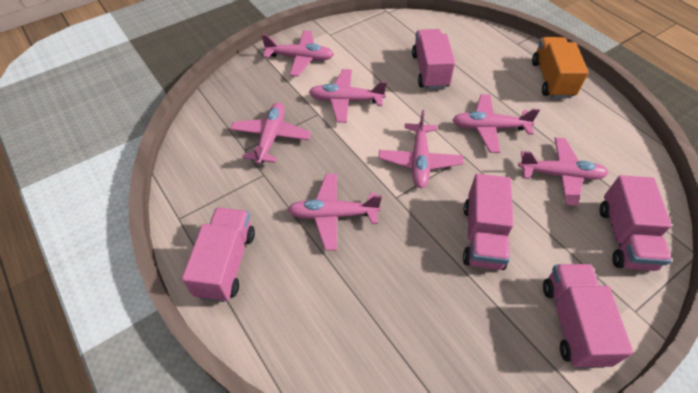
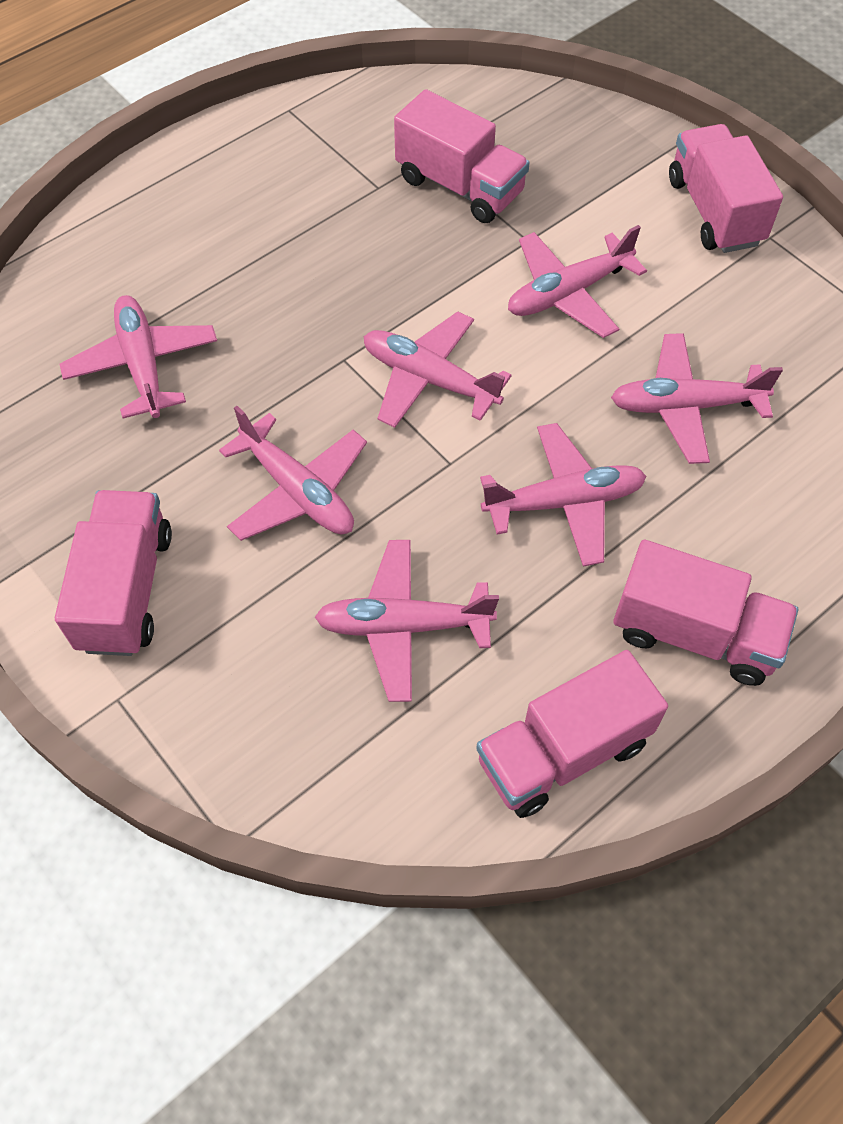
orange truck: 1 -> 0

